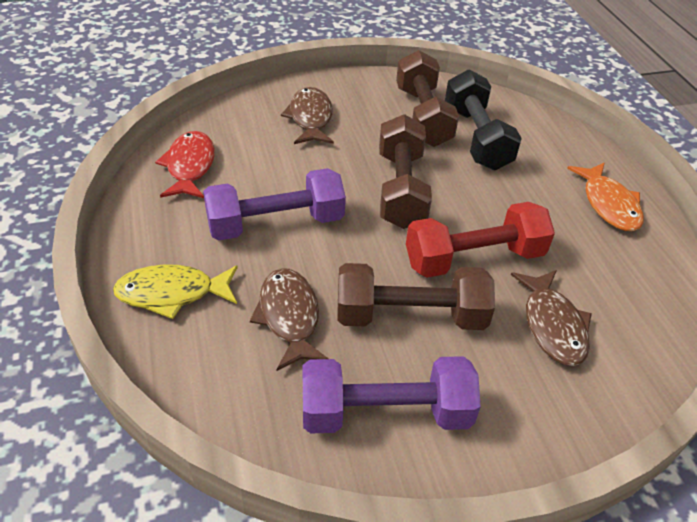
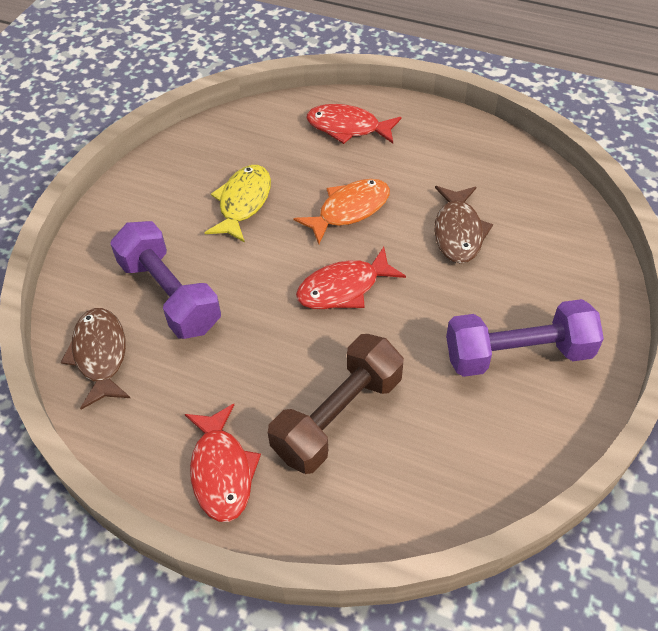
black dumbbell: 1 -> 0
brown dumbbell: 3 -> 1
brown fish: 3 -> 2
red dumbbell: 1 -> 0
red fish: 1 -> 3

